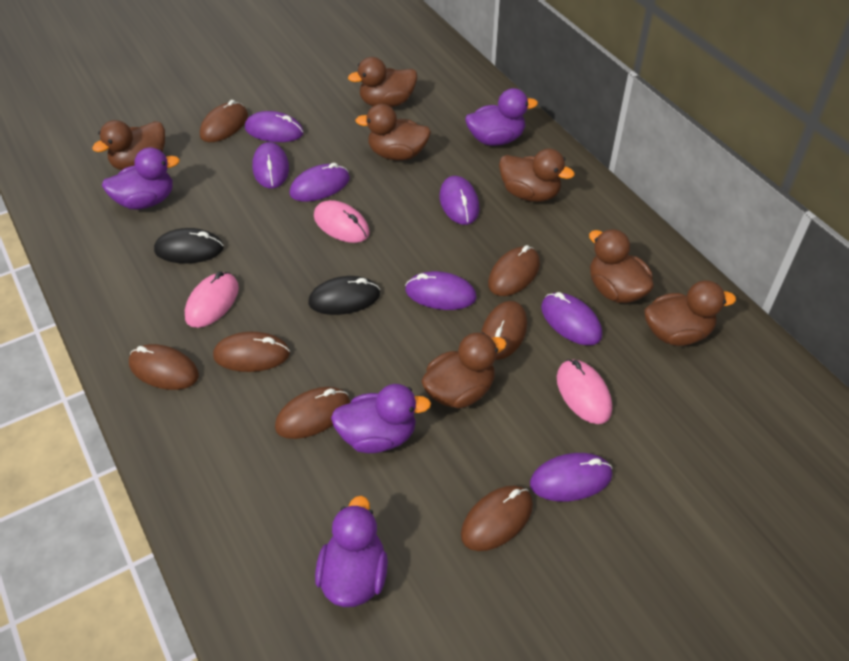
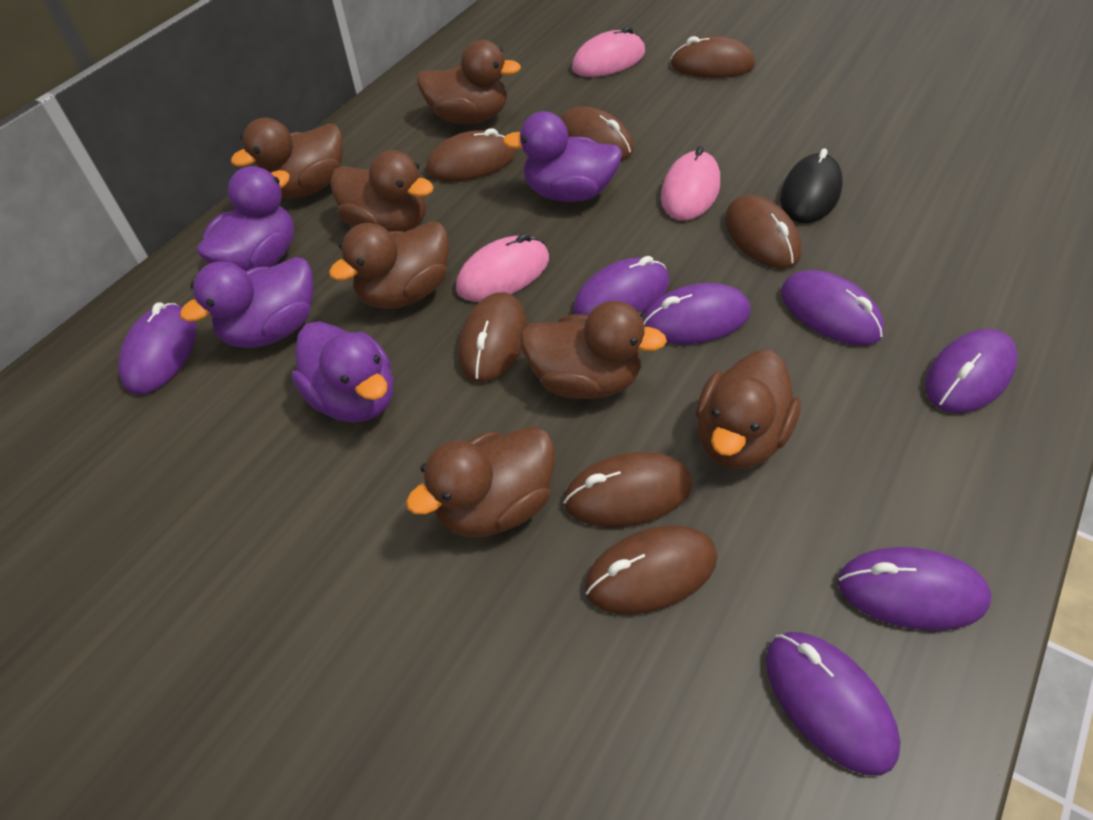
black mouse: 2 -> 1

